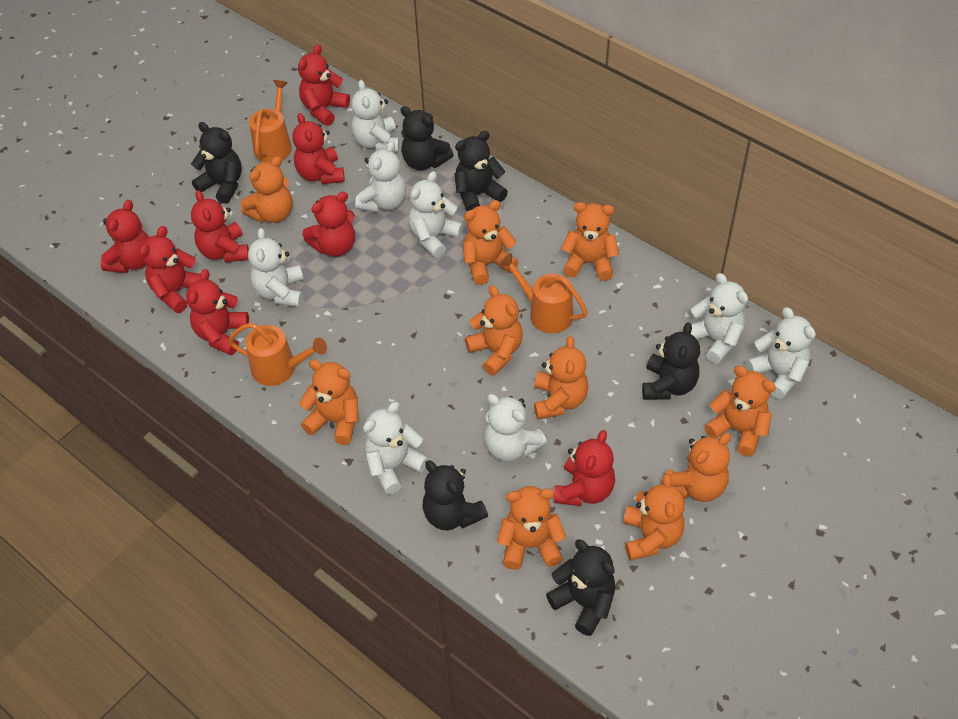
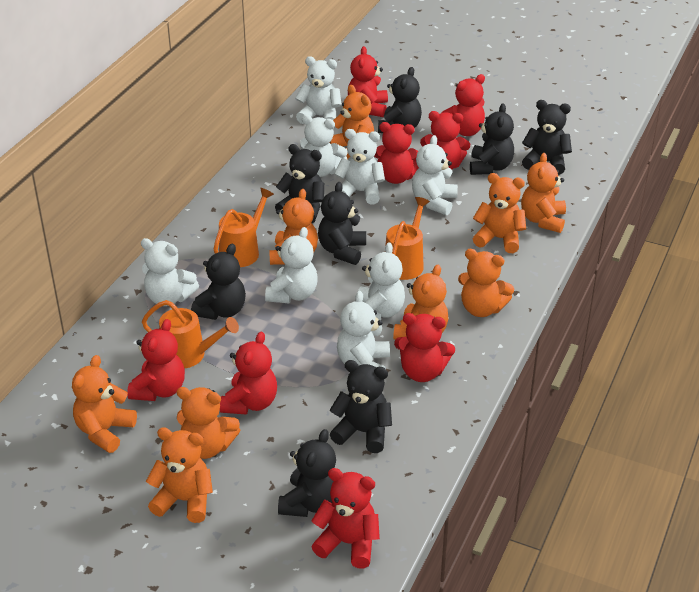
black teddy bear: 6 -> 8
orange teddy bear: 10 -> 9

